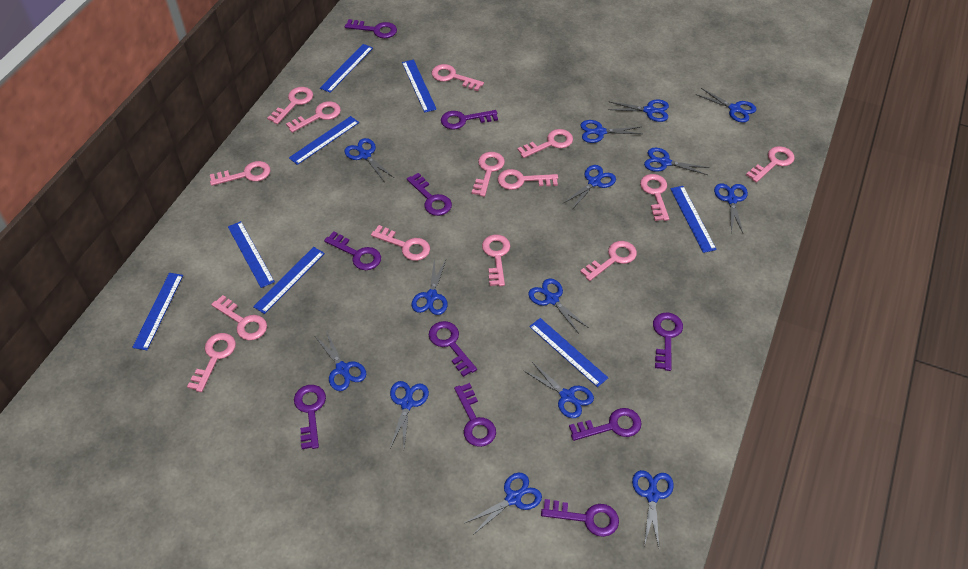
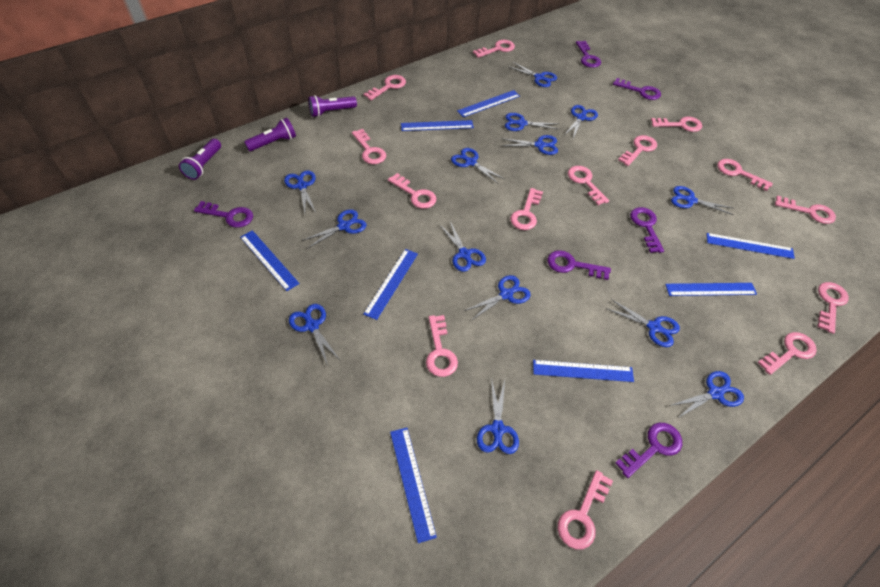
purple flashlight: 0 -> 3
purple key: 10 -> 6

